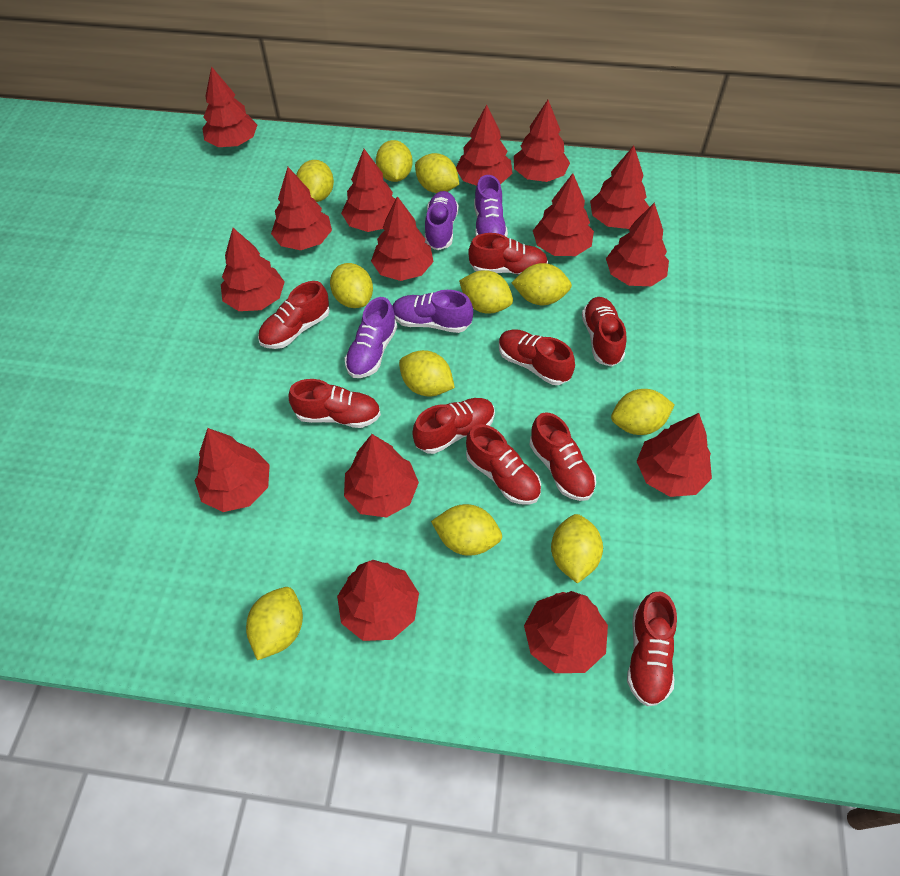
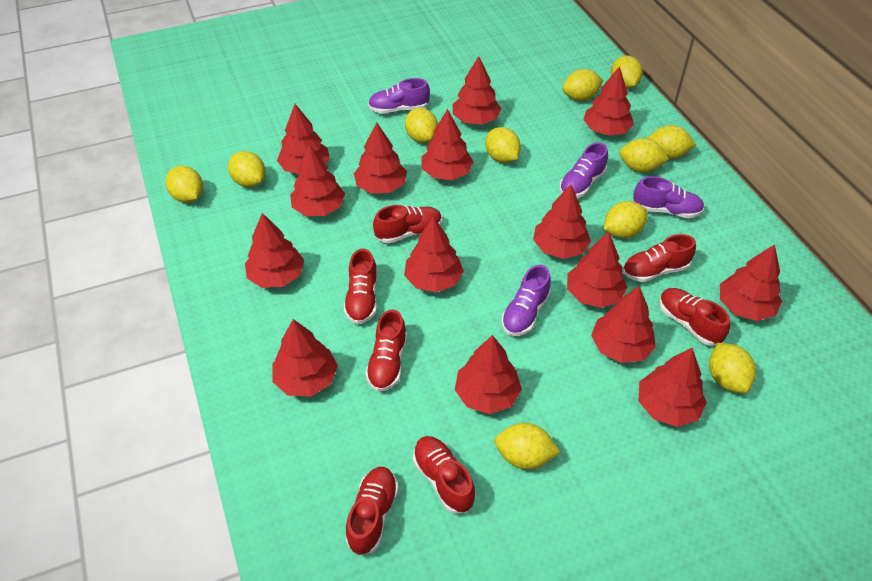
red shoe: 9 -> 7

